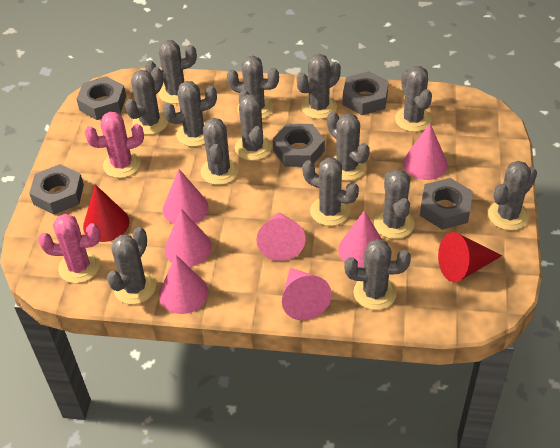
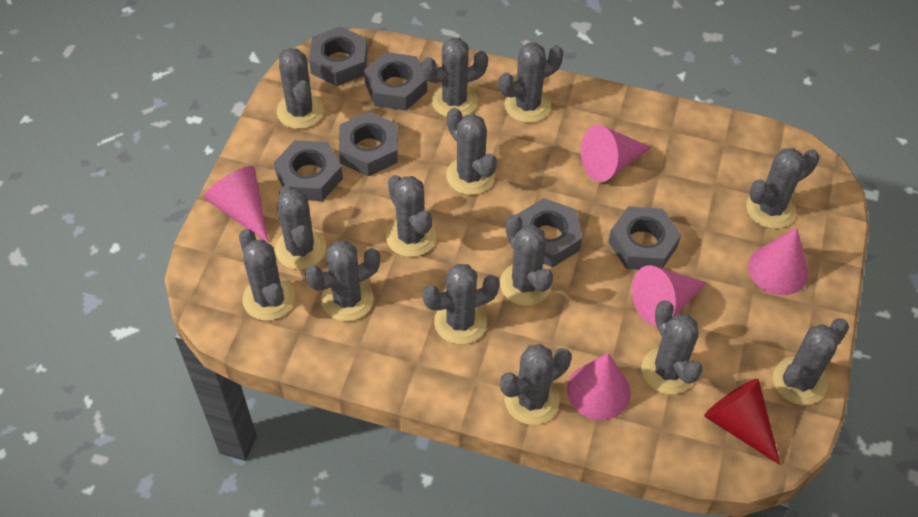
grey nut: 5 -> 6
pink cactus: 2 -> 0
pink cone: 7 -> 5
red cone: 2 -> 1

